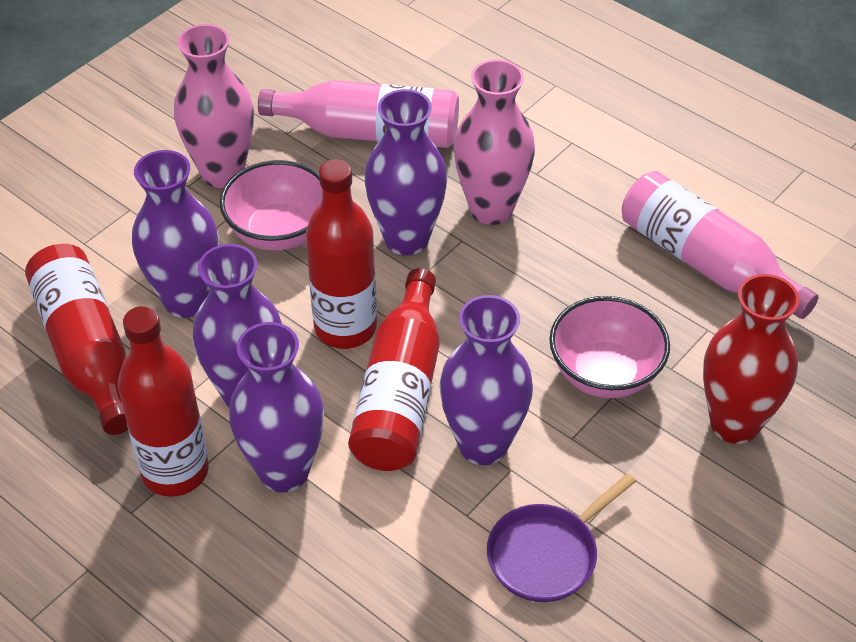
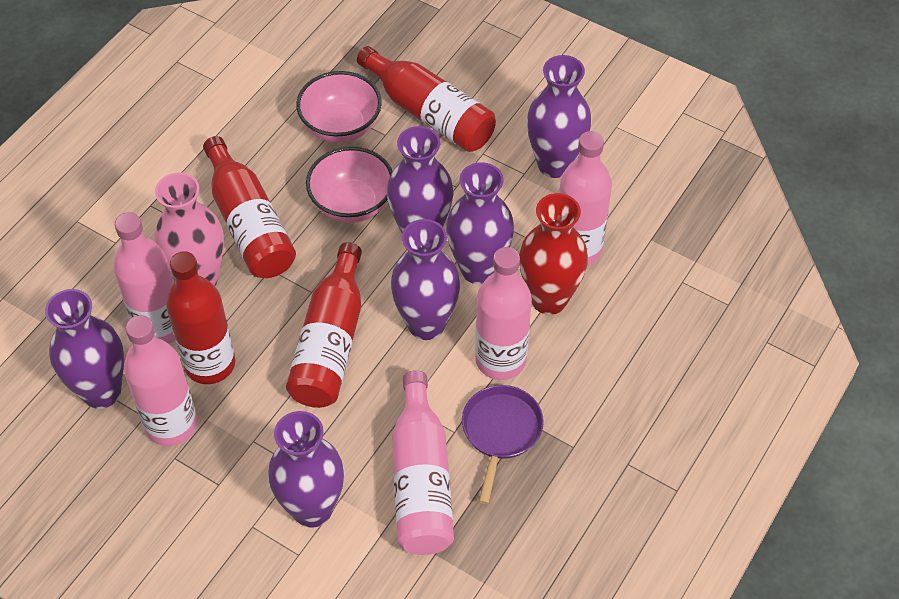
pink bottle: 2 -> 5
pink vase: 2 -> 1
purple vase: 5 -> 6

